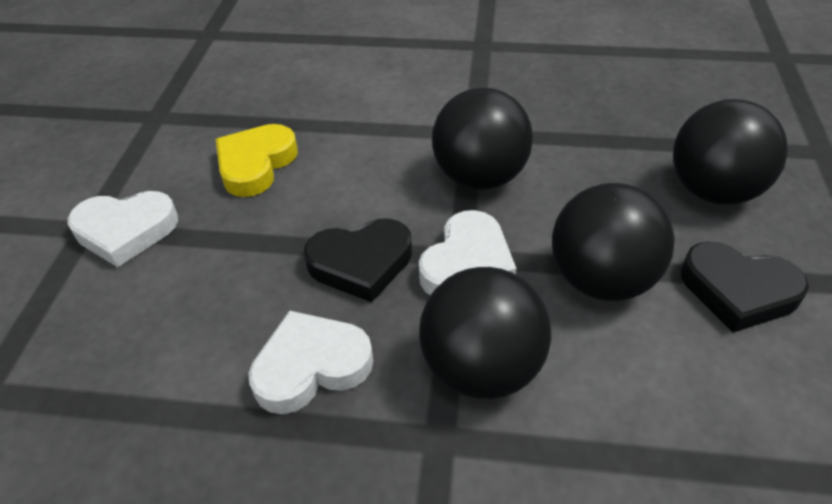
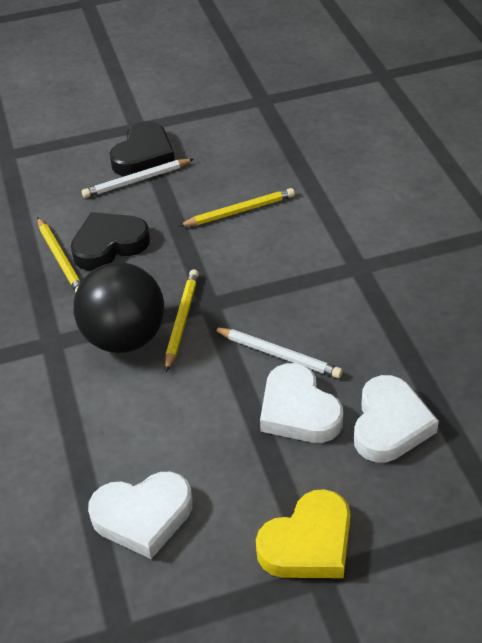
black ball: 4 -> 1
white pencil: 0 -> 2
yellow pencil: 0 -> 3

